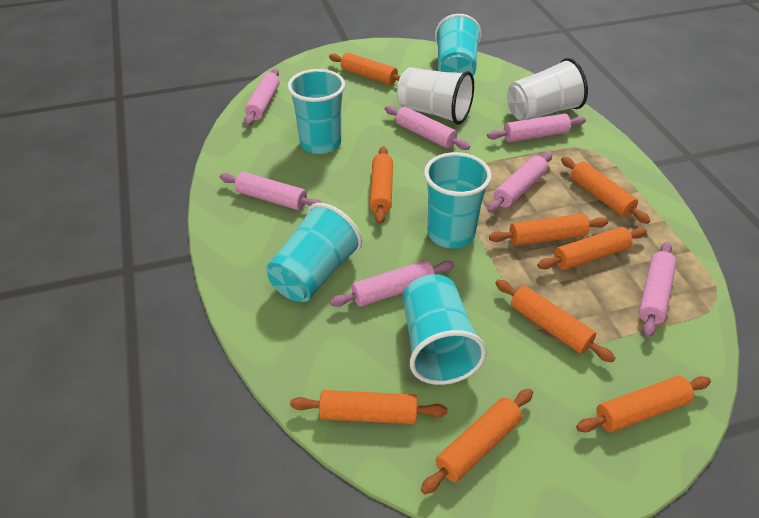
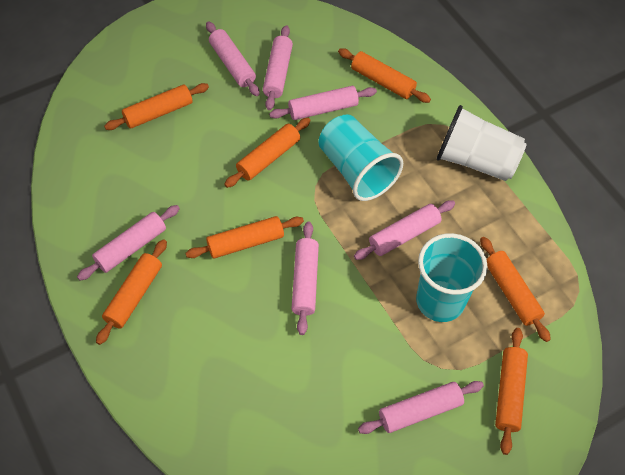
orange rolling pin: 9 -> 7
turquoise cup: 5 -> 2
white cup: 2 -> 1

